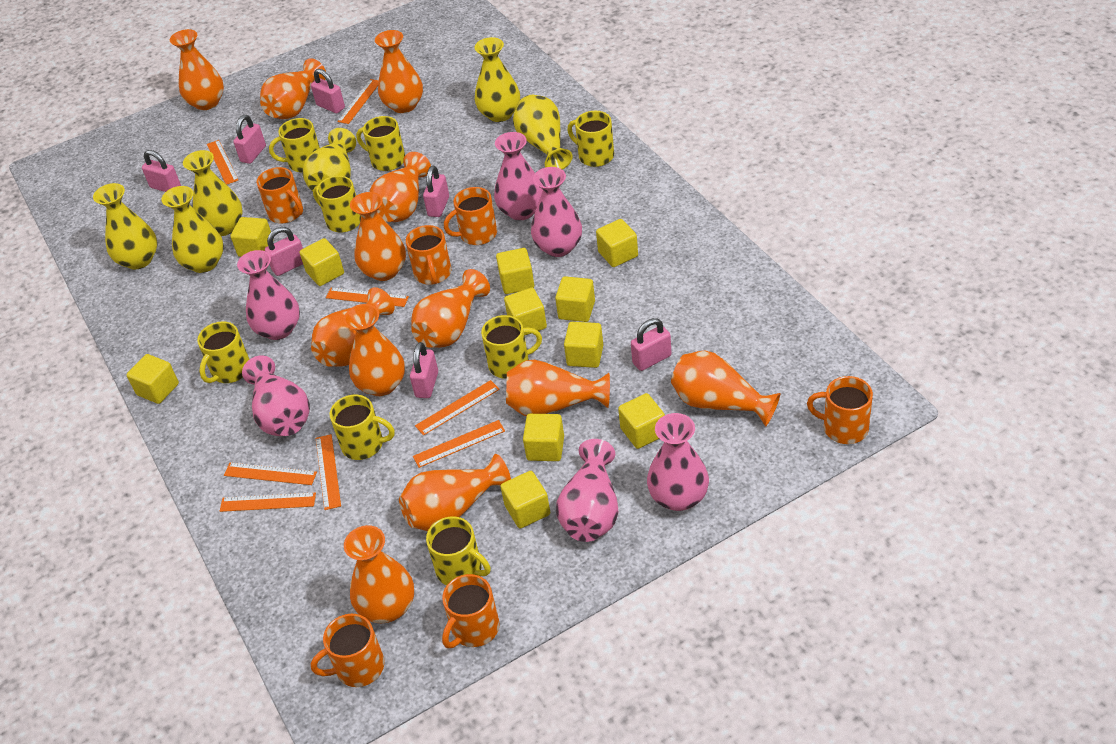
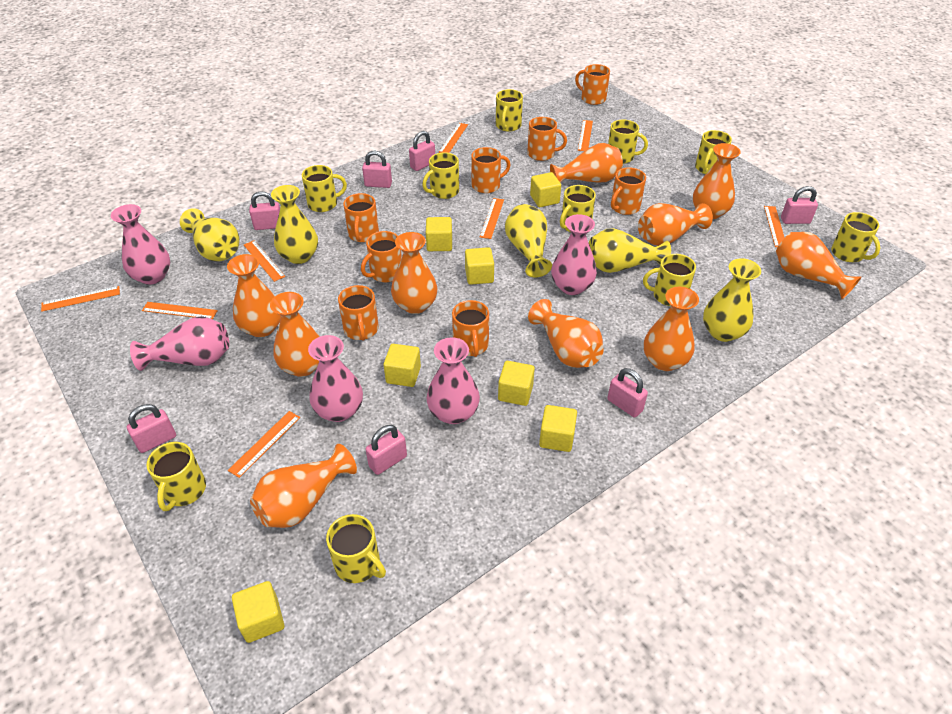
orange mug: 6 -> 8
orange vase: 12 -> 10
pink vase: 6 -> 5
yellow cube: 11 -> 7
yellow mug: 8 -> 10
yellow vase: 6 -> 5

